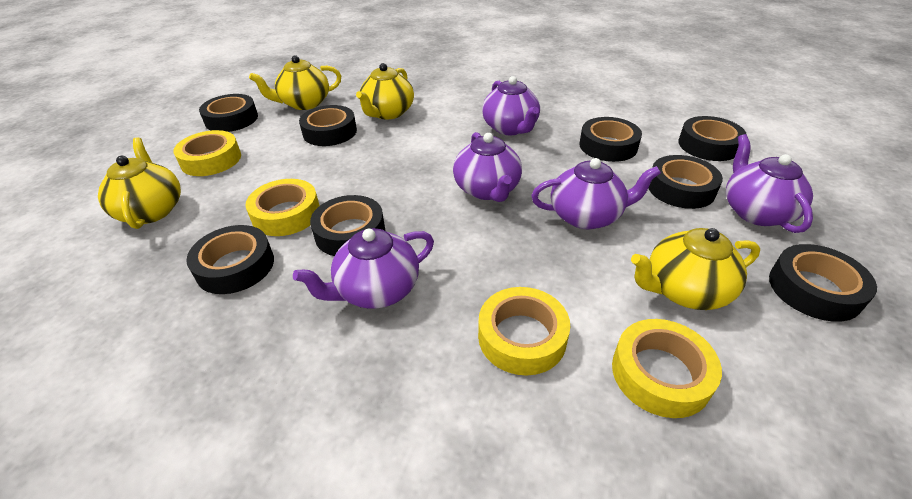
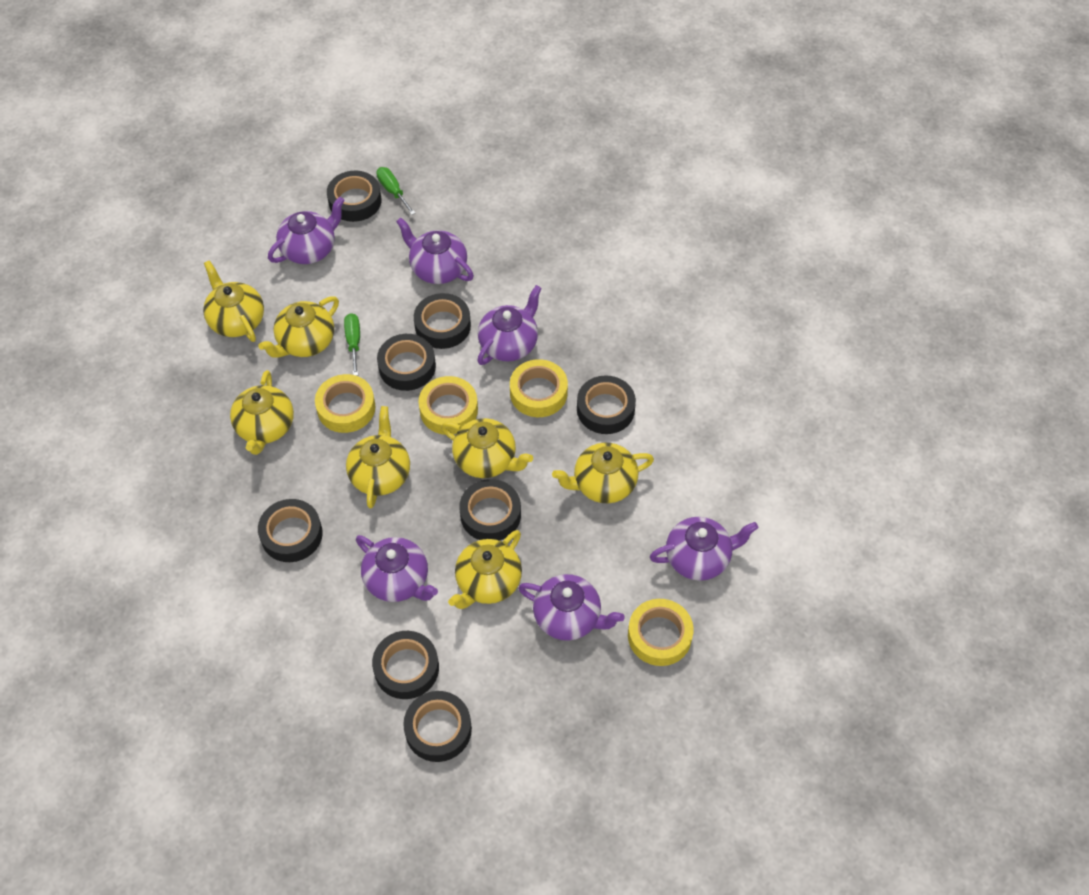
green screwdriver: 0 -> 2
purple teapot: 5 -> 6
yellow teapot: 4 -> 7

